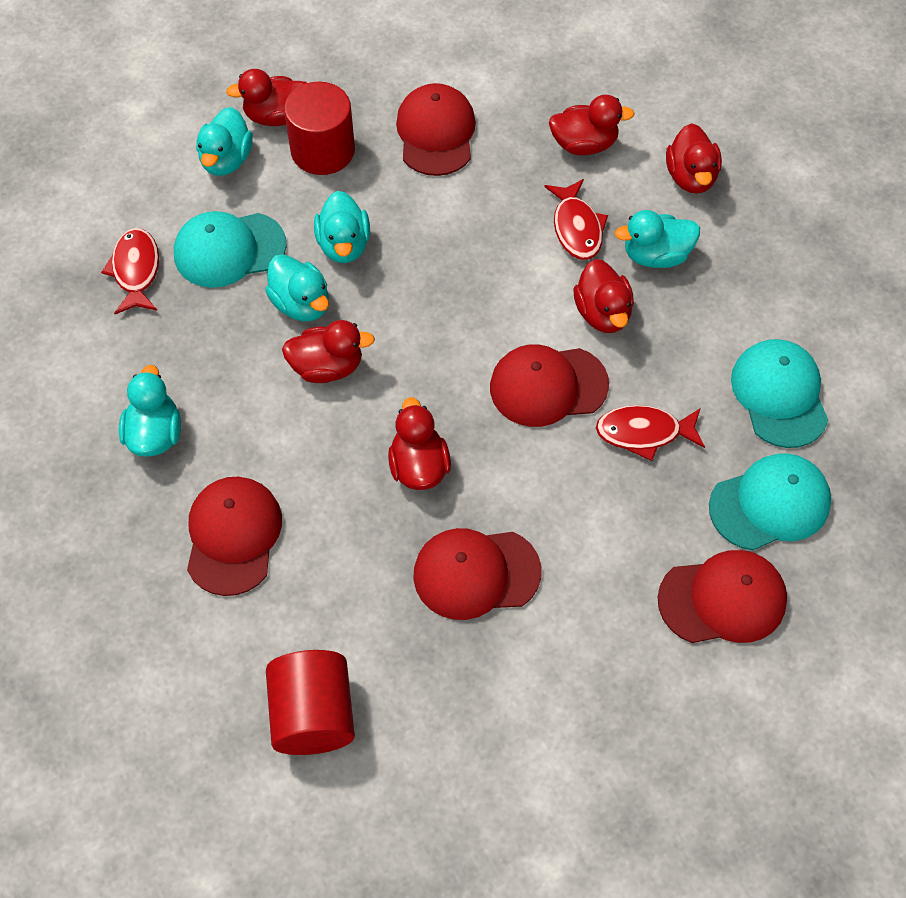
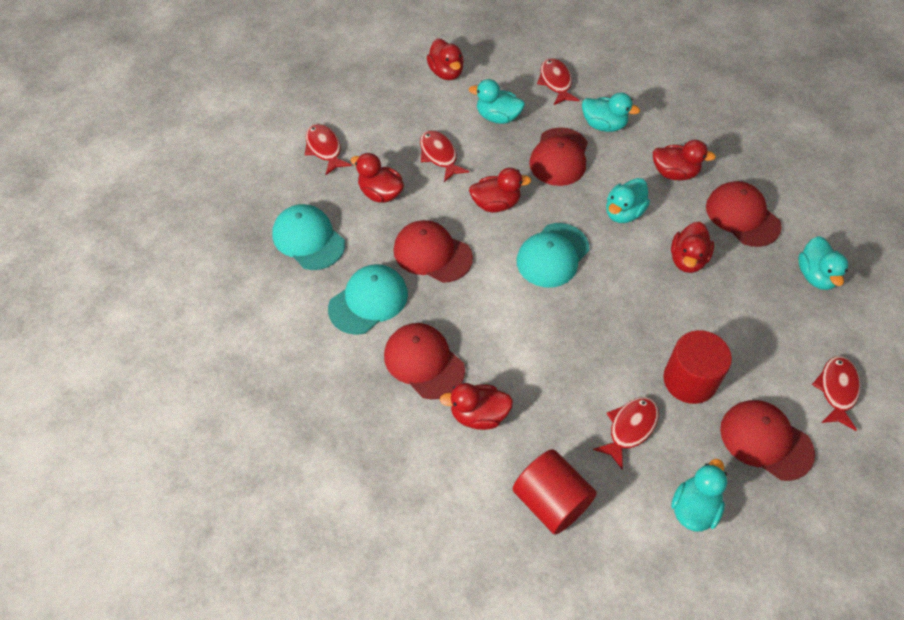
red fish: 3 -> 5

